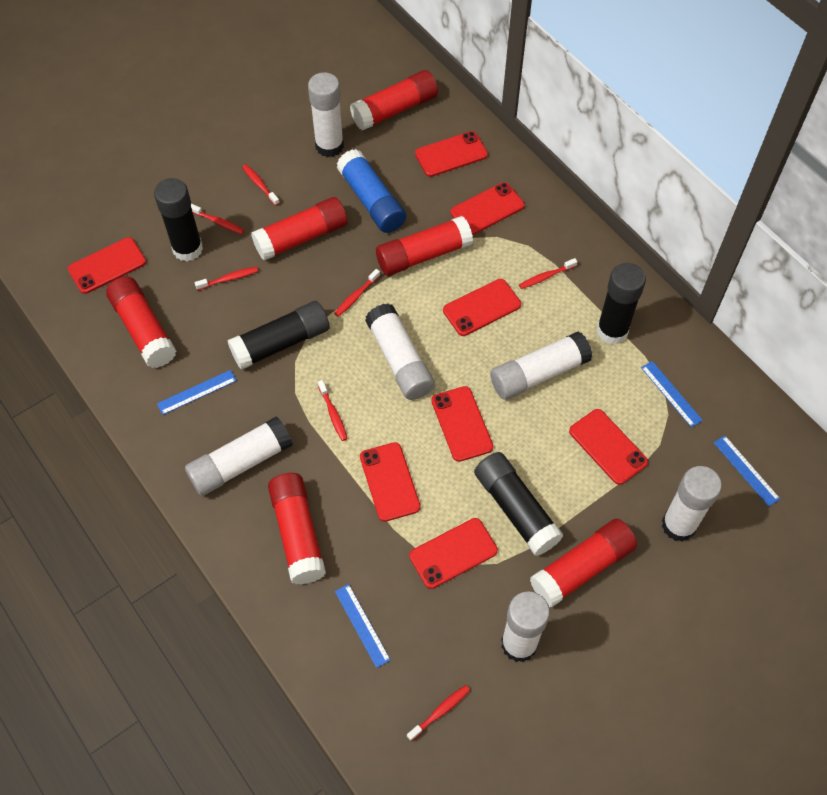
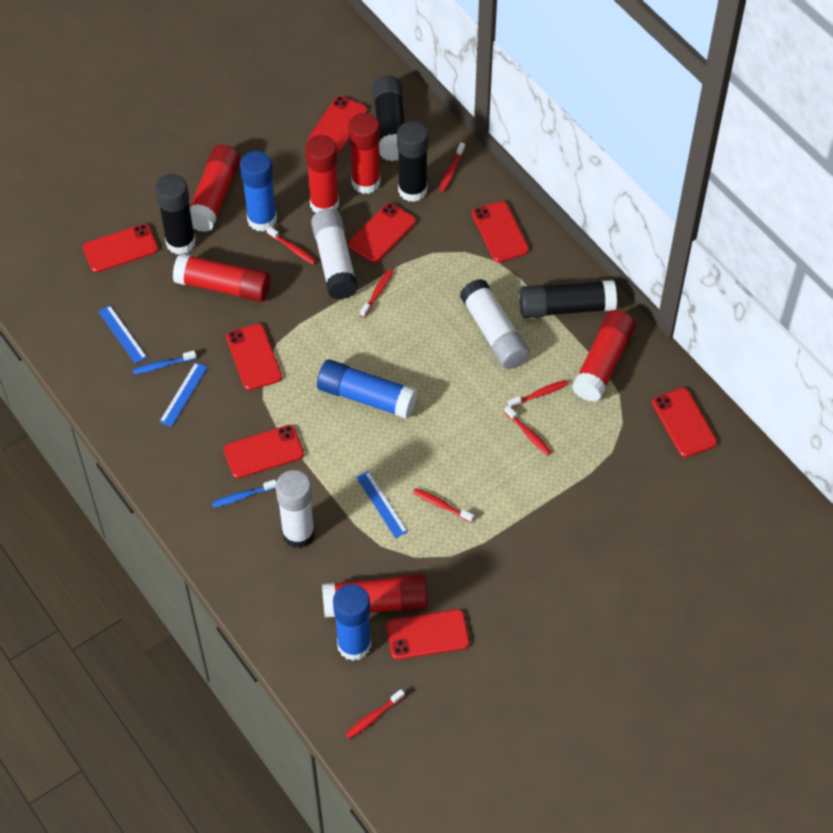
blue glue stick: 1 -> 3
blue ruler: 4 -> 3
blue toothbrush: 0 -> 2
white glue stick: 6 -> 3

